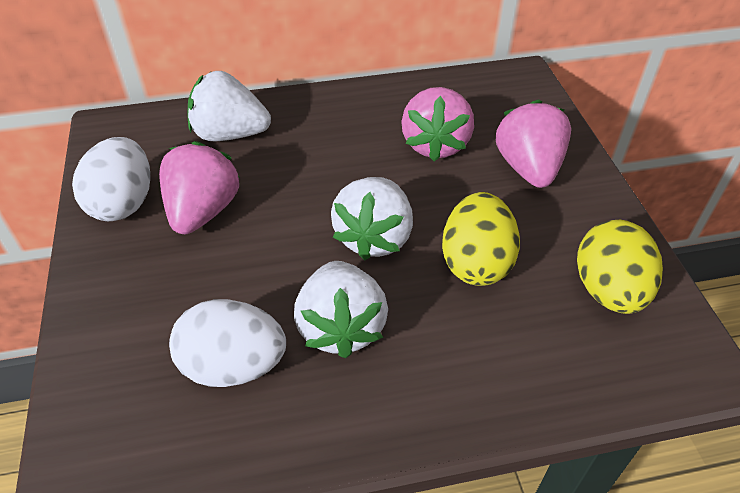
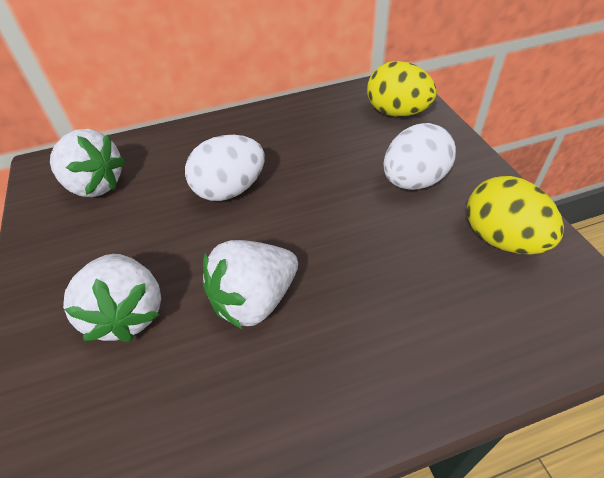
pink strawberry: 3 -> 0

